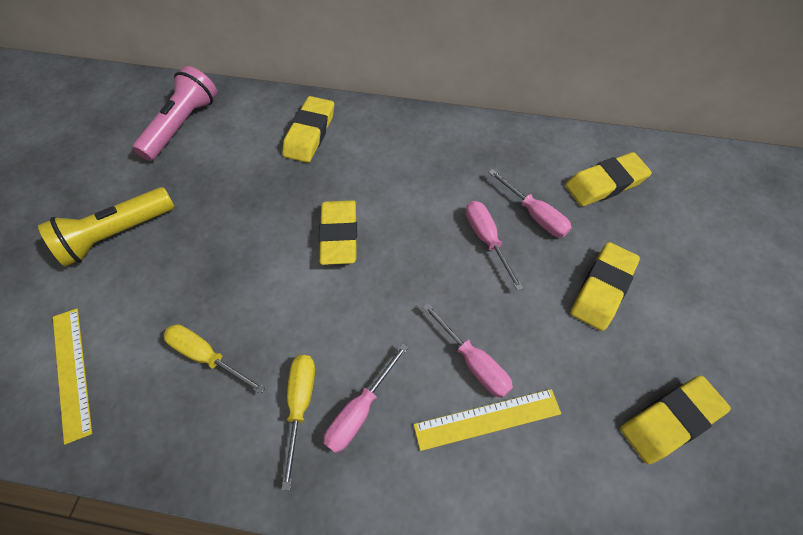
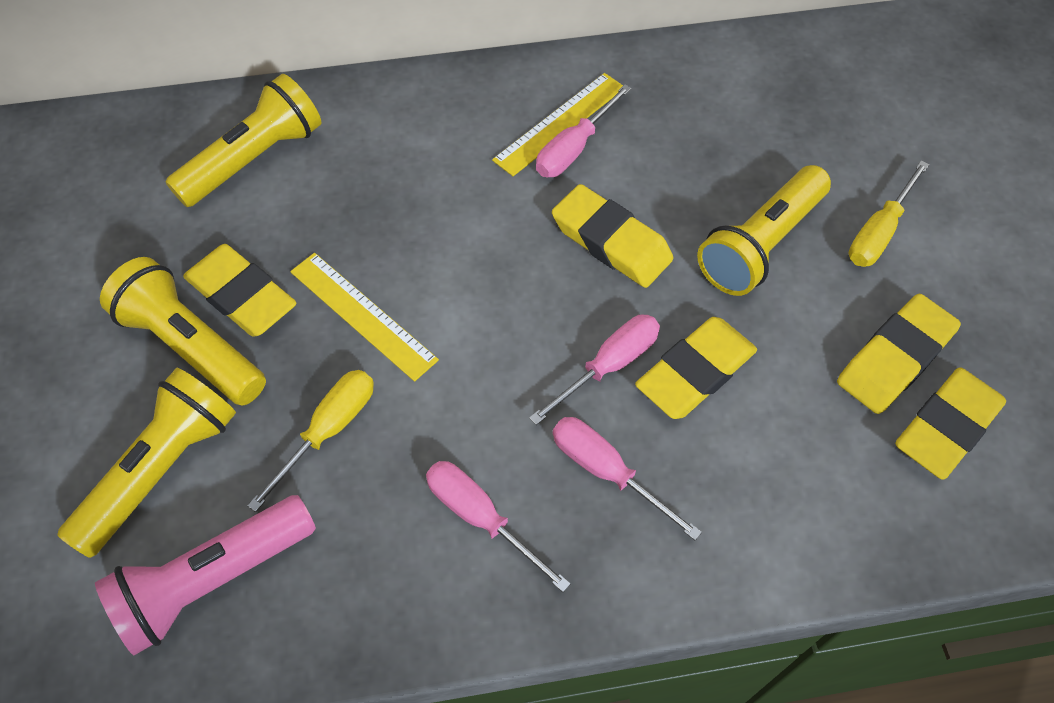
yellow flashlight: 1 -> 4

